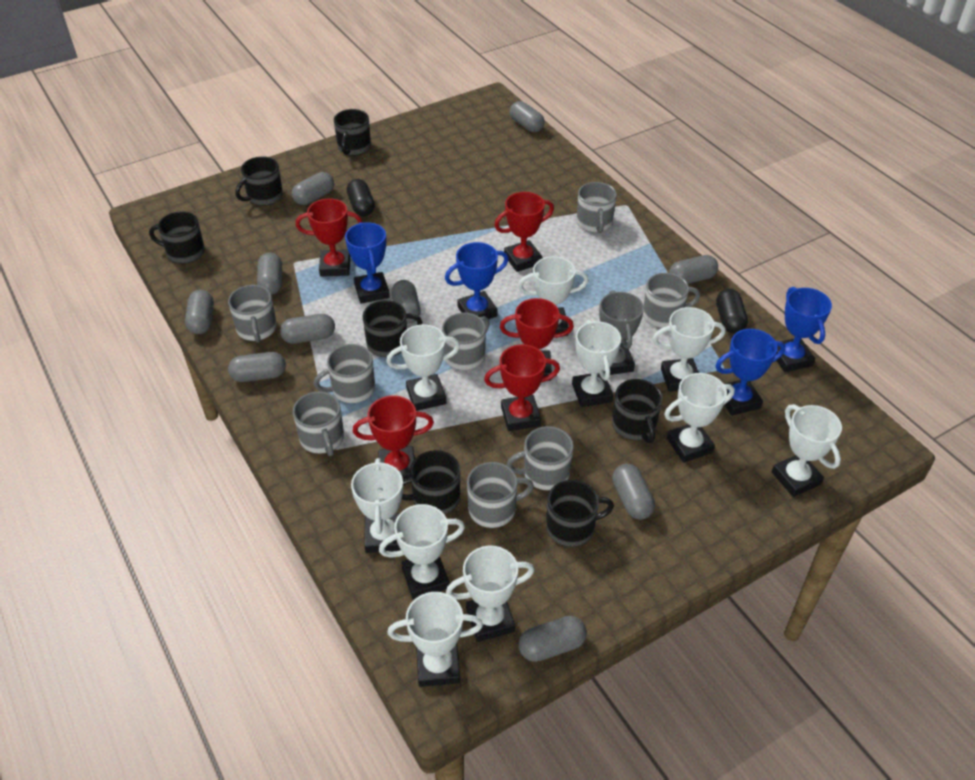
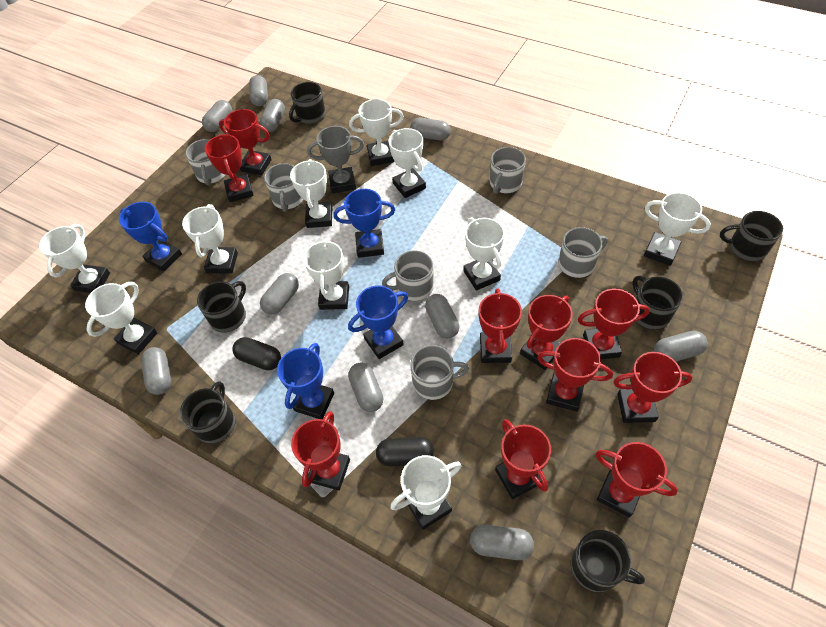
black mug: 7 -> 6
grey mug: 8 -> 6
red trophy: 5 -> 10

